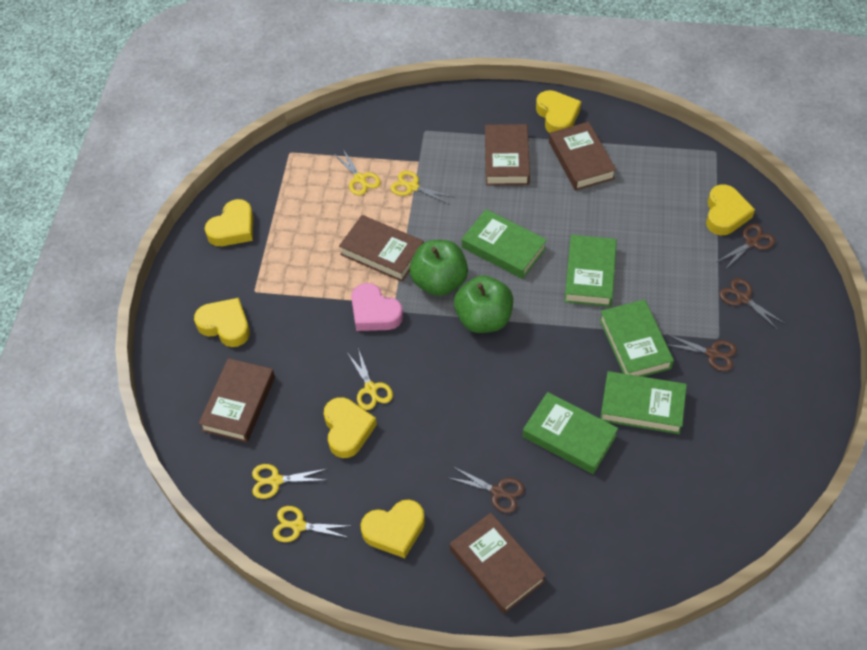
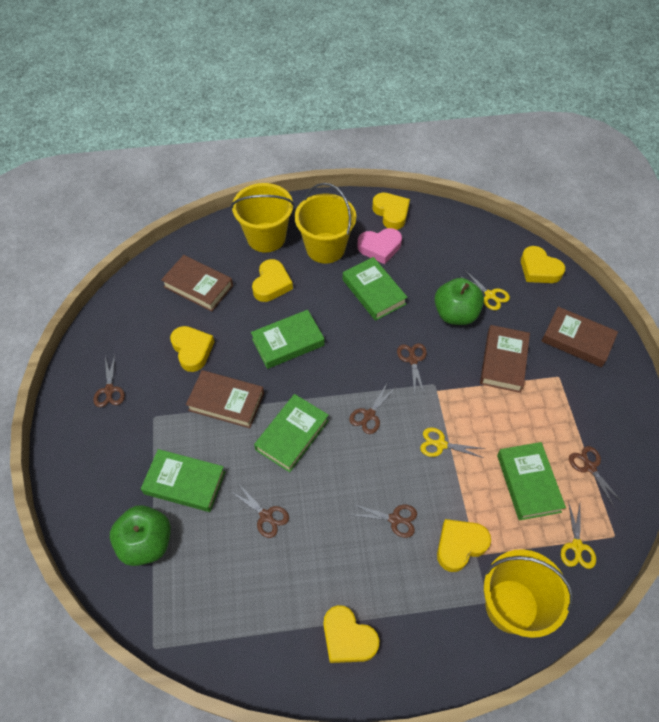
brown book: 5 -> 4
brown scissors: 4 -> 6
yellow bucket: 0 -> 3
yellow scissors: 5 -> 3

